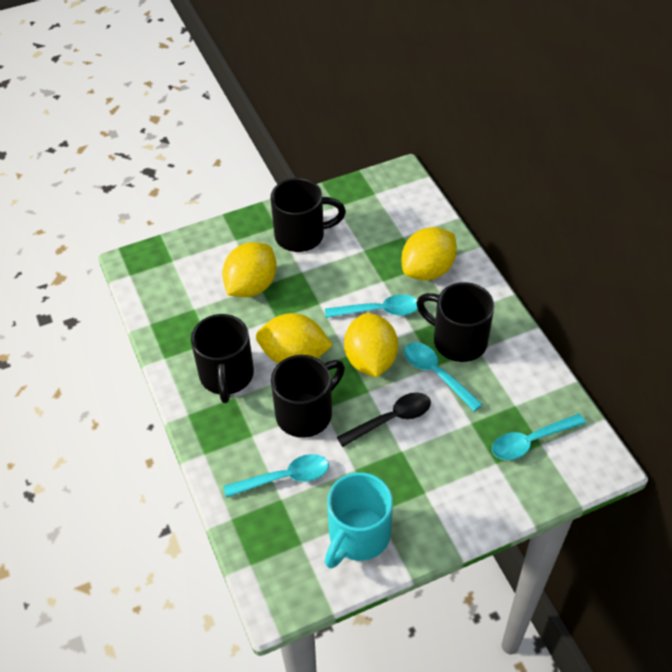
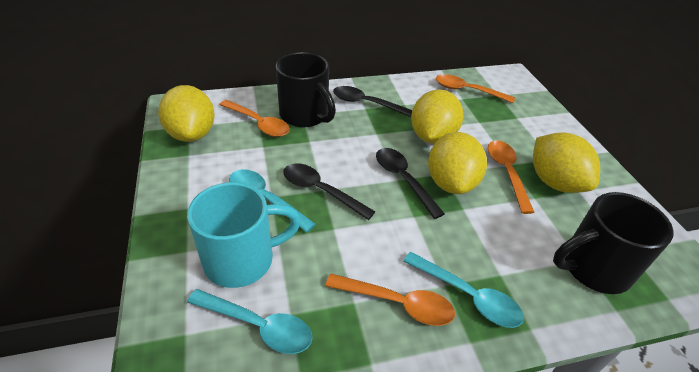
black mug: 4 -> 2
black spoon: 1 -> 3
orange spoon: 0 -> 4
turquoise spoon: 4 -> 3

